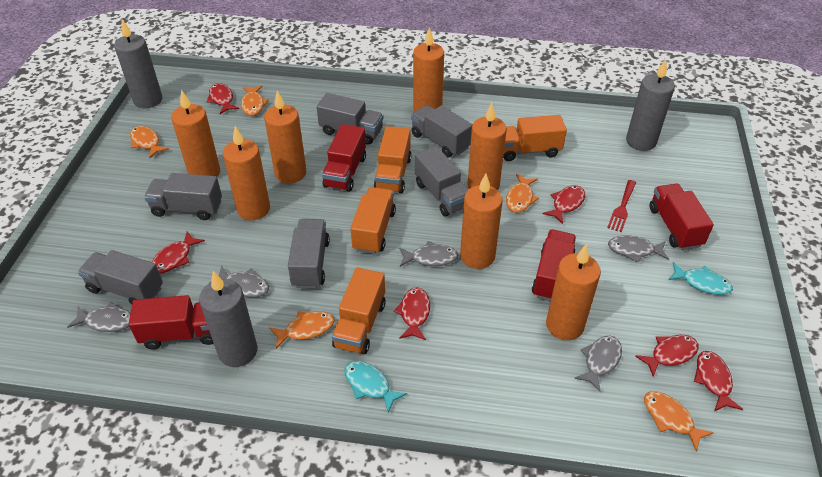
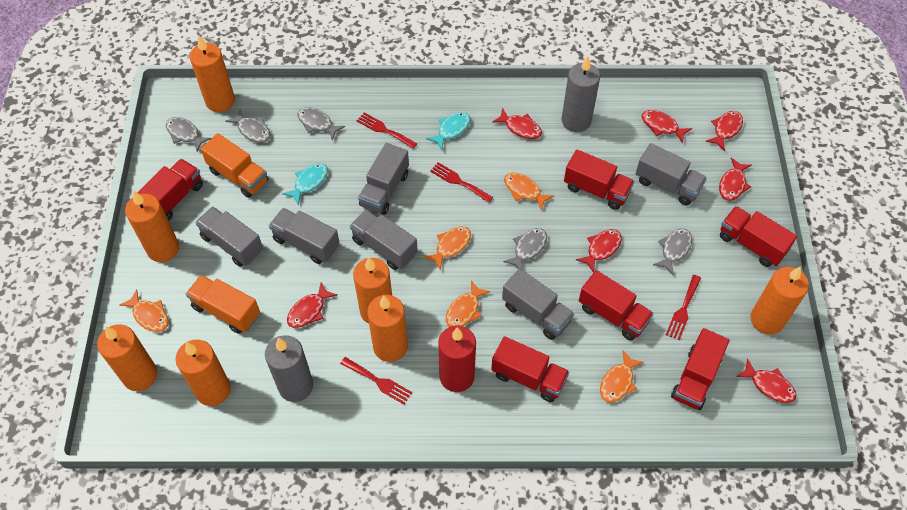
grey candle: 3 -> 2
orange truck: 4 -> 2
red candle: 0 -> 1
red fish: 6 -> 7
red fork: 1 -> 4
red truck: 4 -> 6

